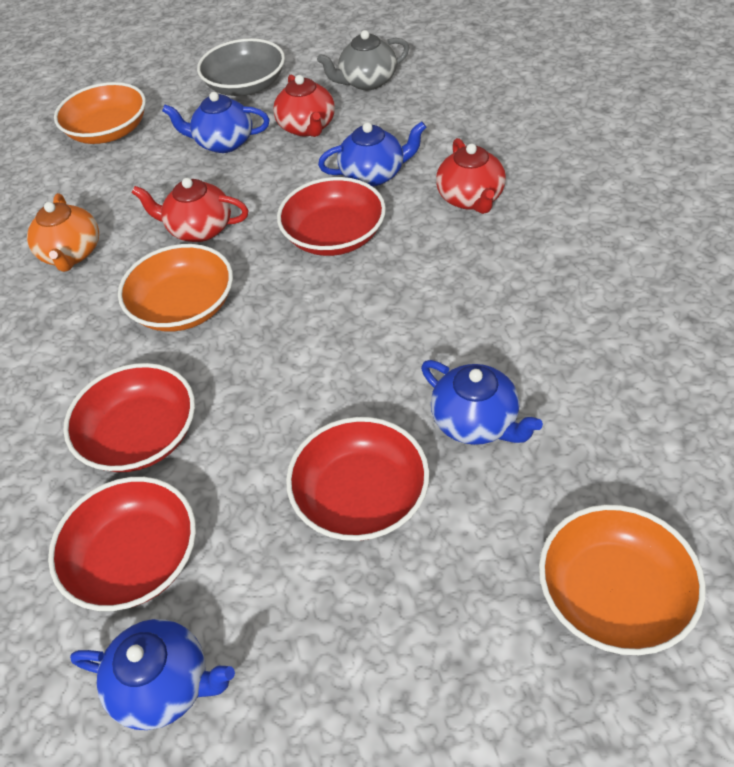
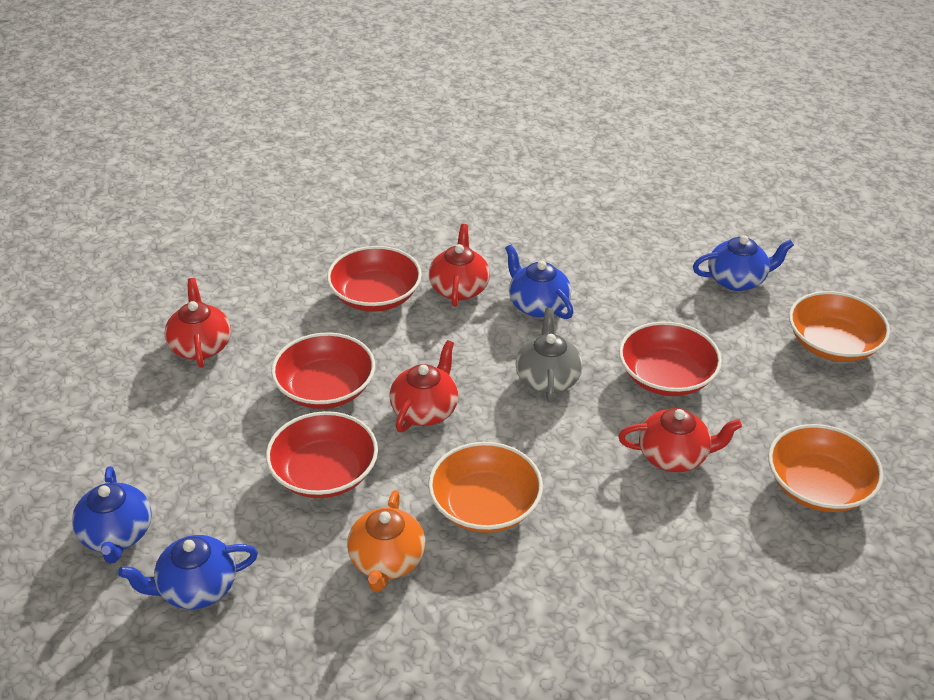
grey bowl: 1 -> 0
red teapot: 3 -> 4

